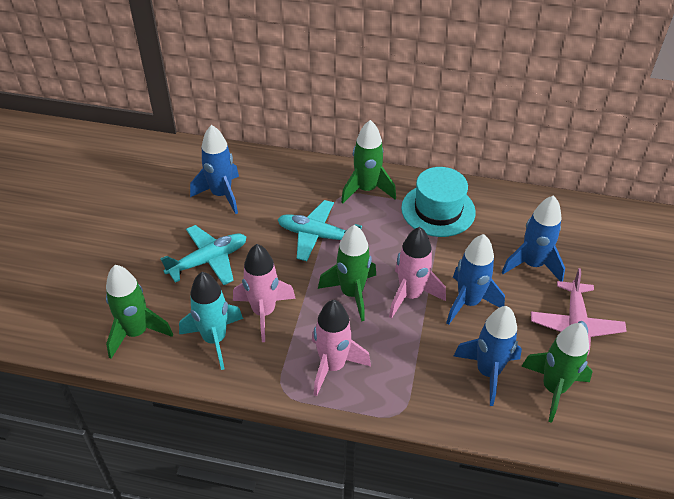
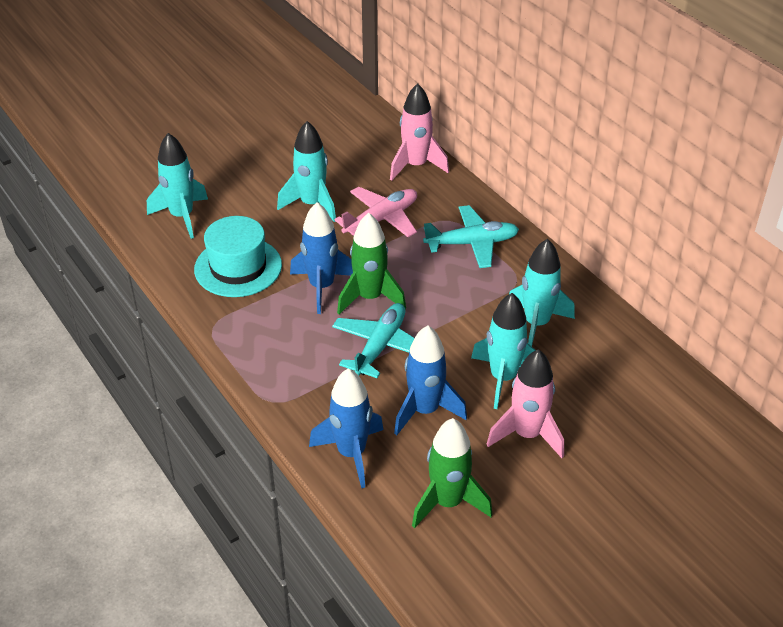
blue rocket: 4 -> 3
green rocket: 4 -> 2
pink rocket: 3 -> 2
turquoise rocket: 1 -> 4

